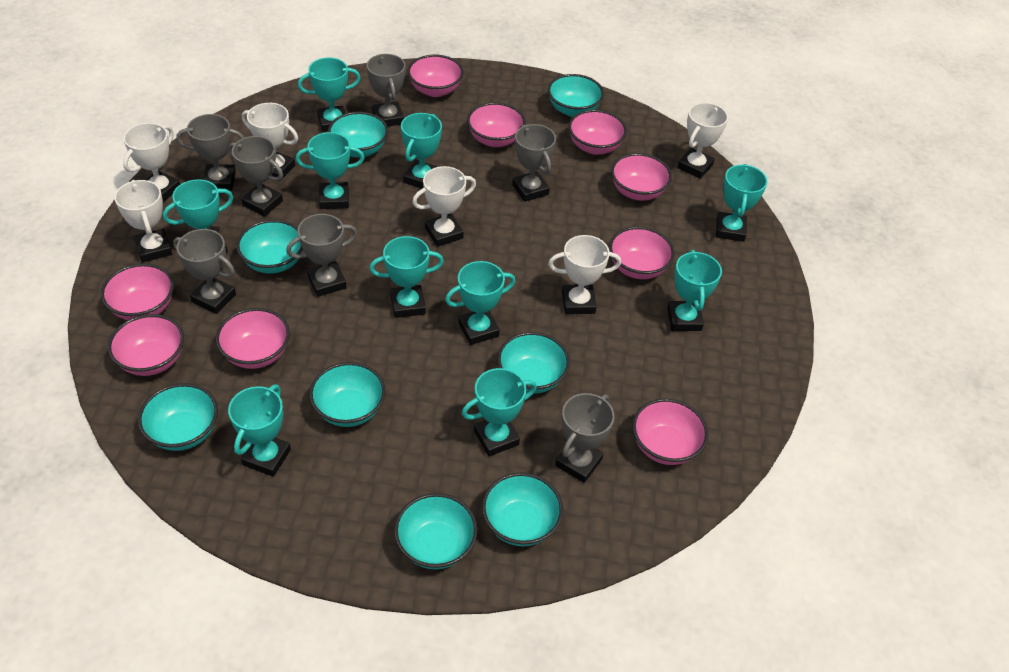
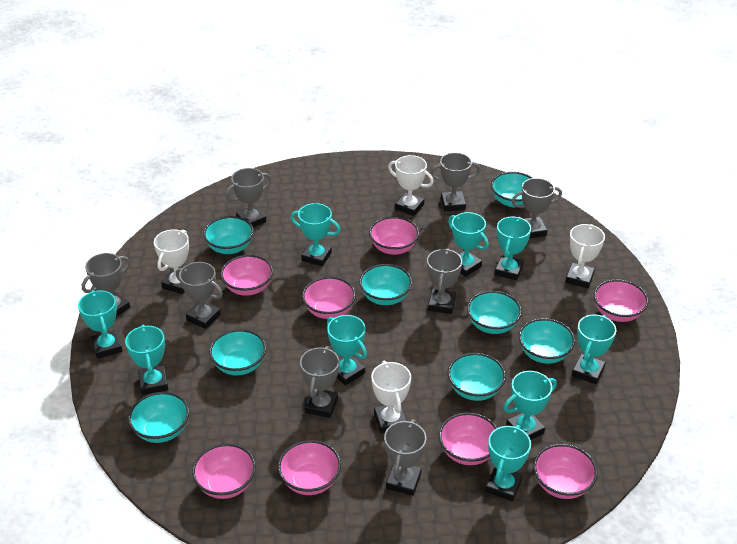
grey trophy: 7 -> 8
pink bowl: 9 -> 8
turquoise trophy: 10 -> 9
white trophy: 6 -> 4

